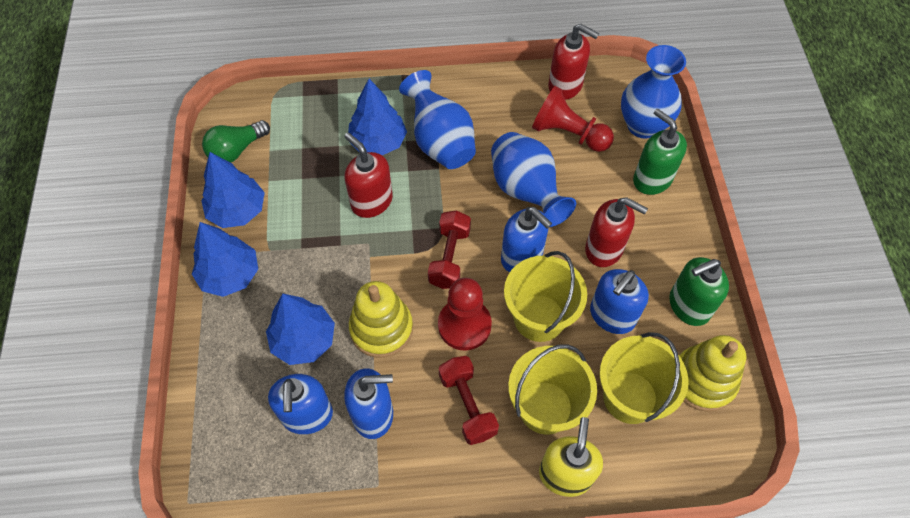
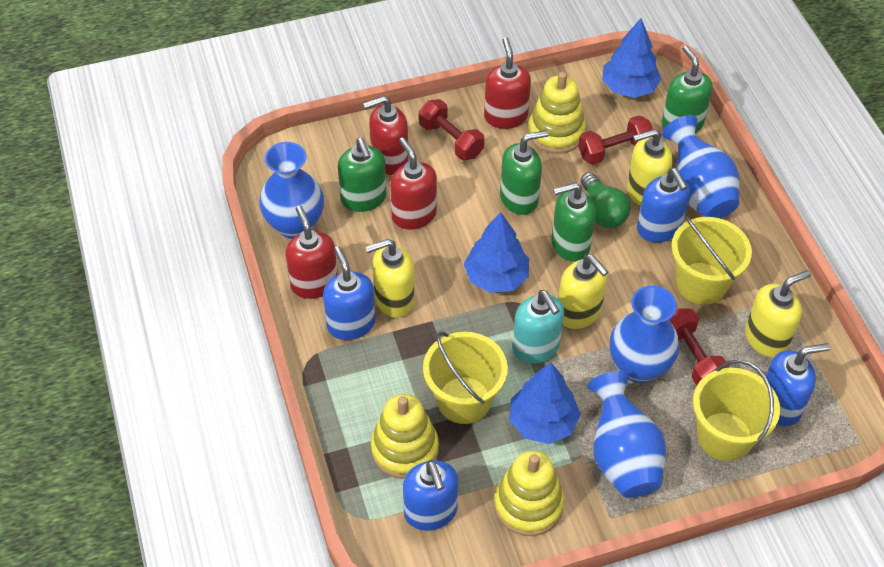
blue tree: 4 -> 3
blue vase: 3 -> 4
green soap dispenser: 2 -> 4
red dumbbell: 2 -> 3
red pawn: 2 -> 0
red soap dispenser: 3 -> 4
turquoise soap dispenser: 0 -> 1
yellow soap dispenser: 1 -> 4
yellow stacking toy: 2 -> 3

